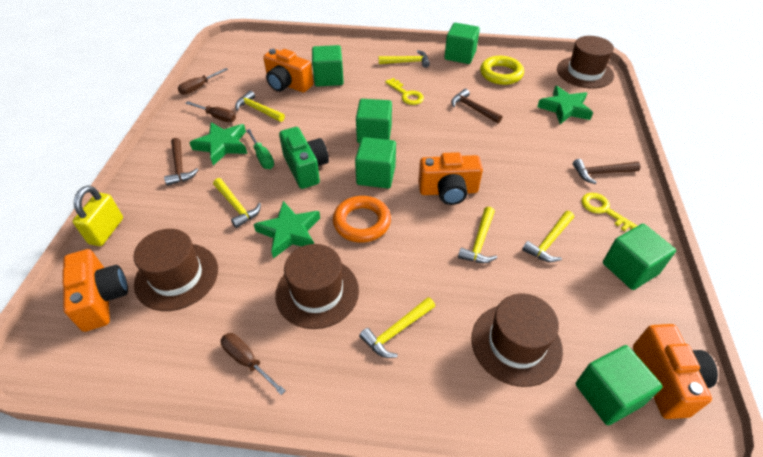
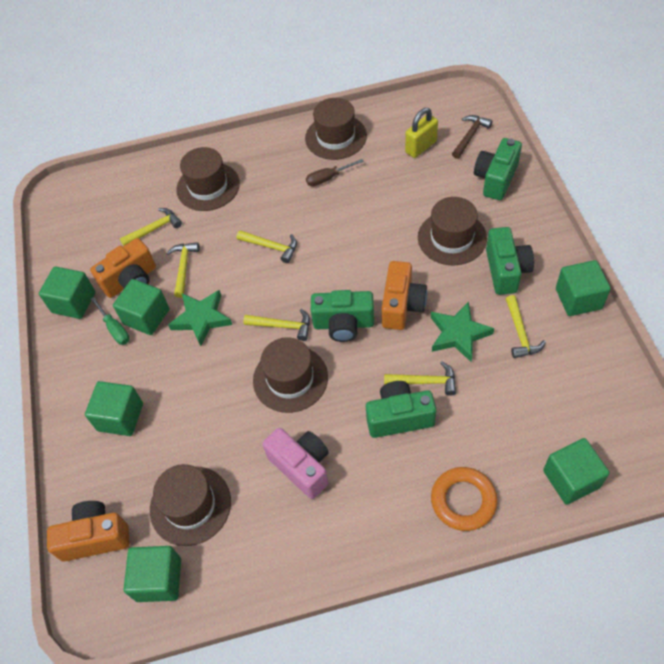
brown hammer: 3 -> 1
brown hat: 4 -> 5
brown screwdriver: 3 -> 1
green camera: 1 -> 4
green star: 3 -> 2
orange camera: 4 -> 3
pink camera: 0 -> 1
yellow key: 2 -> 0
yellow ring: 1 -> 0

